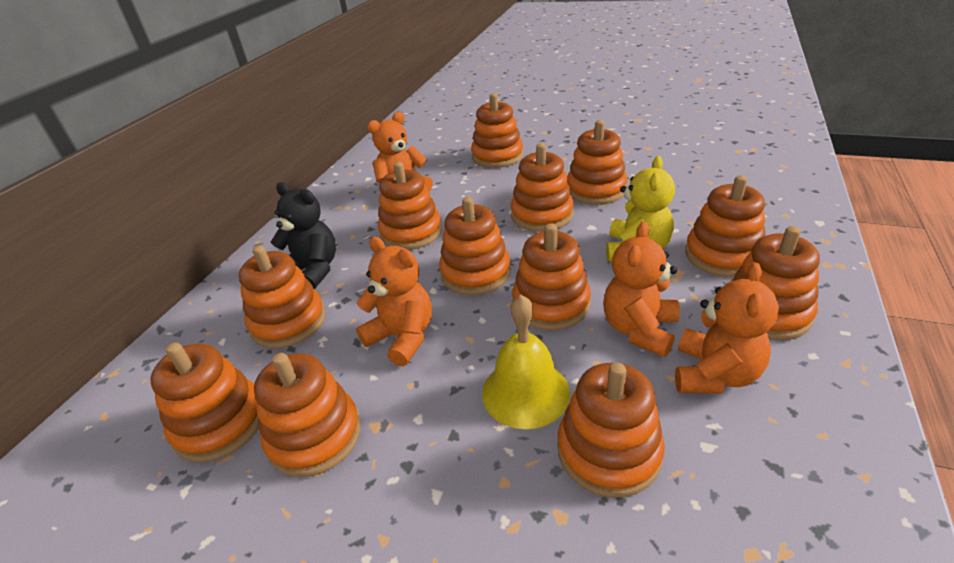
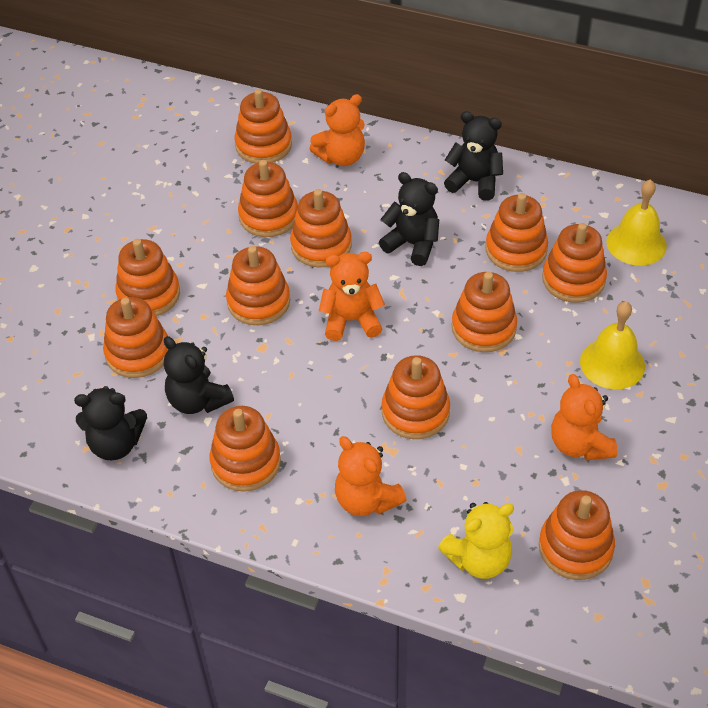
black teddy bear: 1 -> 4
yellow bell: 1 -> 2

